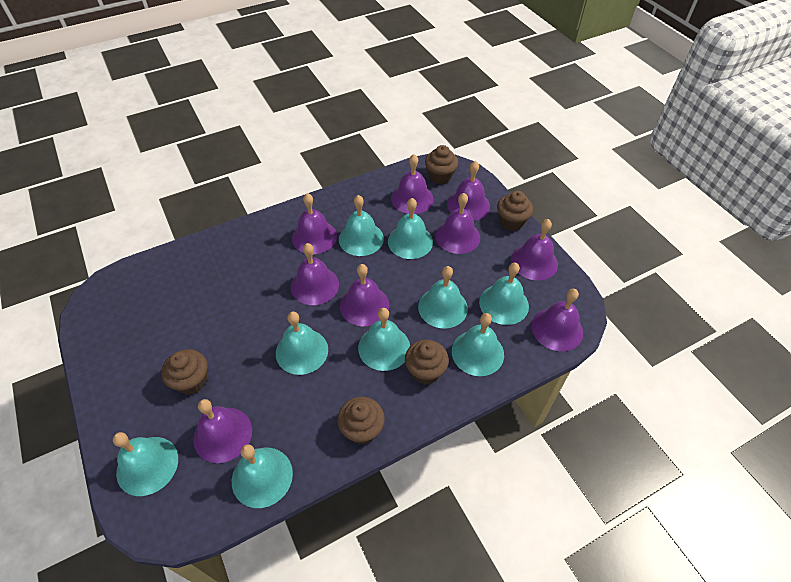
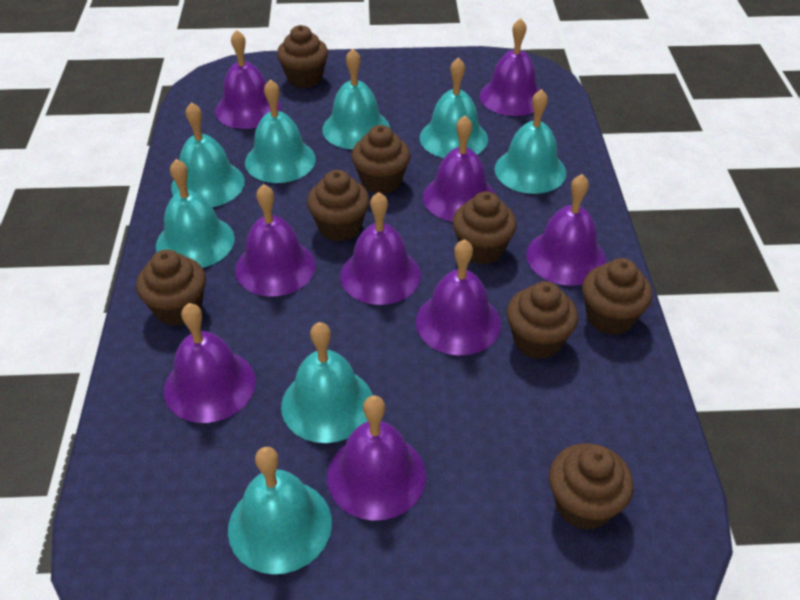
brown cupcake: 5 -> 8
turquoise bell: 9 -> 8

